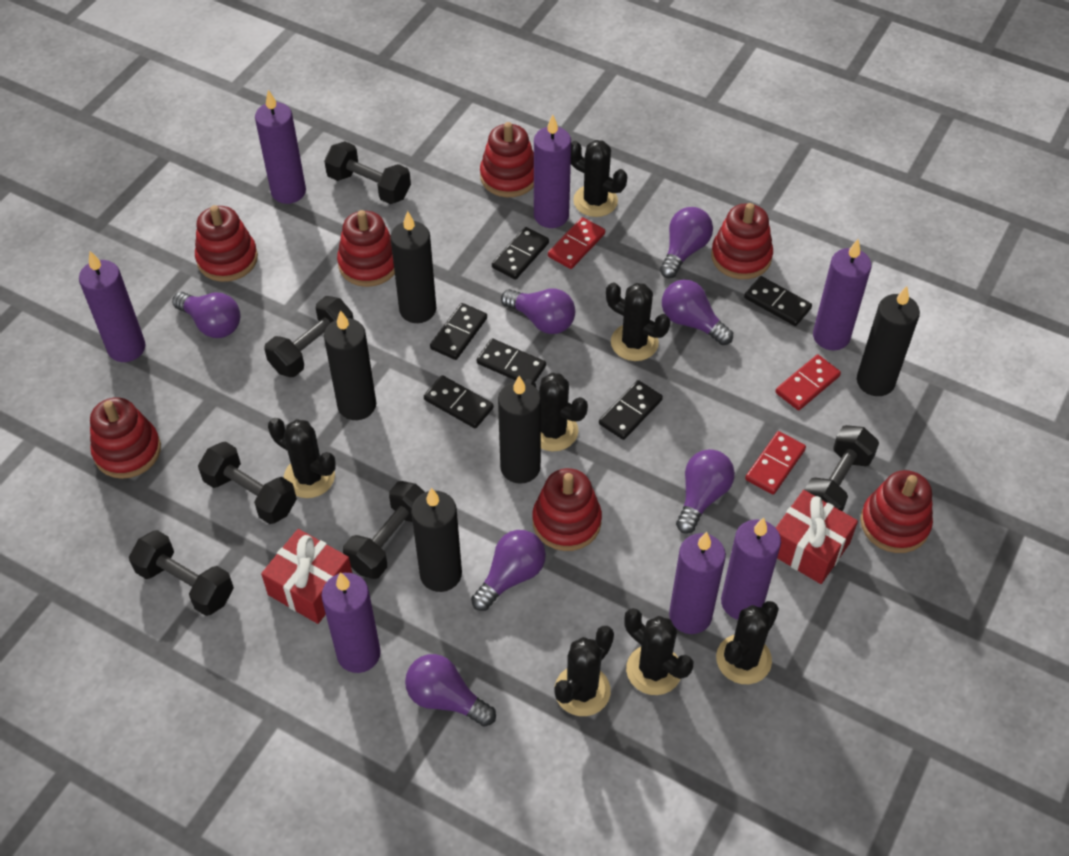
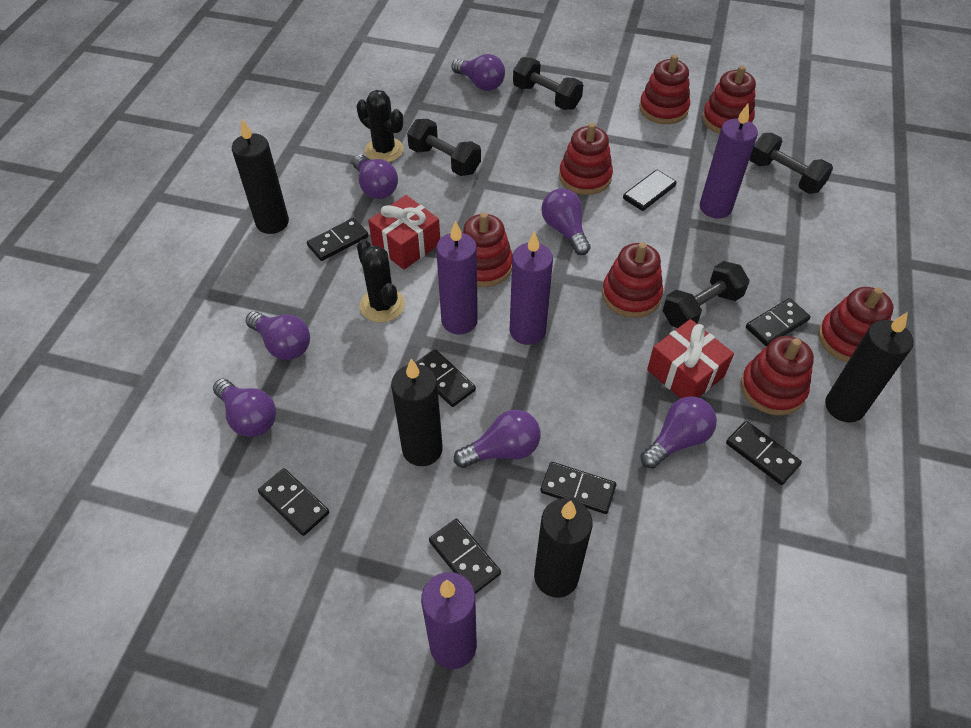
black cactus: 7 -> 2
black candle: 5 -> 4
black domino: 6 -> 8
black dumbbell: 6 -> 4
purple candle: 7 -> 4
red domino: 3 -> 0

